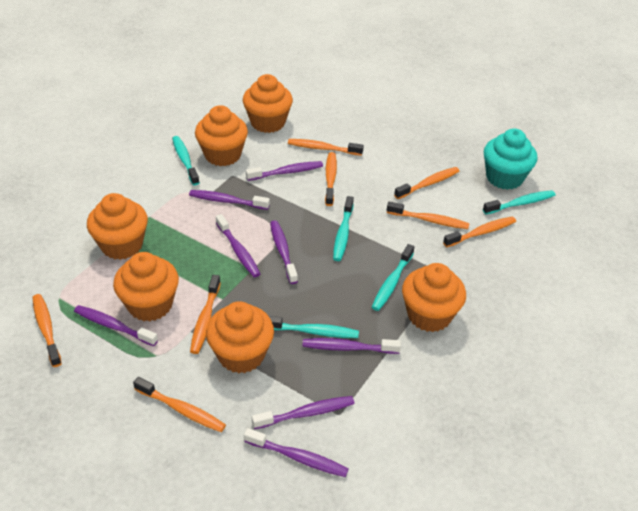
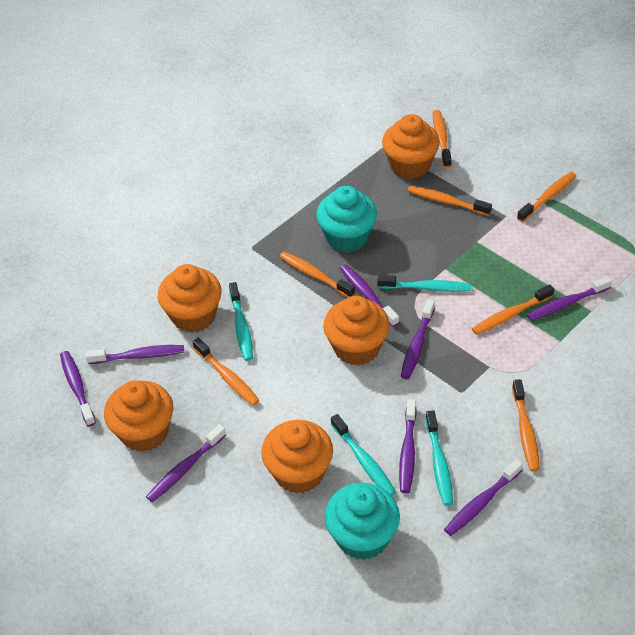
orange cupcake: 6 -> 5
orange toothbrush: 8 -> 7
turquoise cupcake: 1 -> 2
turquoise toothbrush: 5 -> 4

